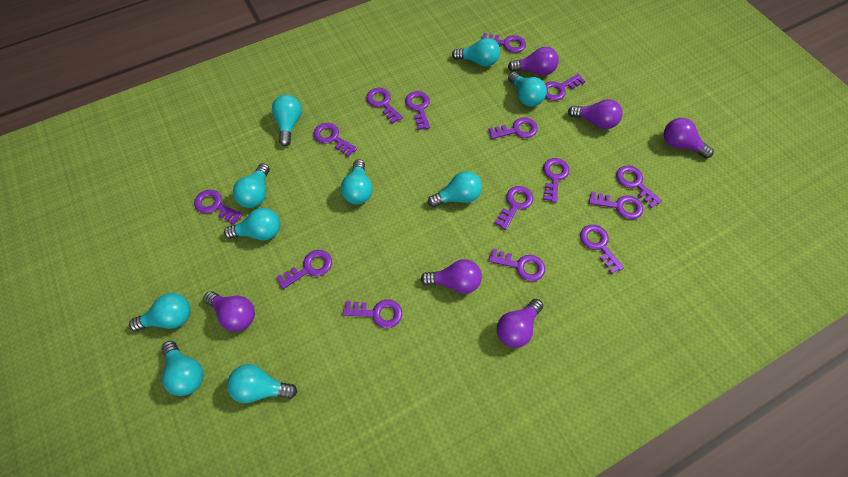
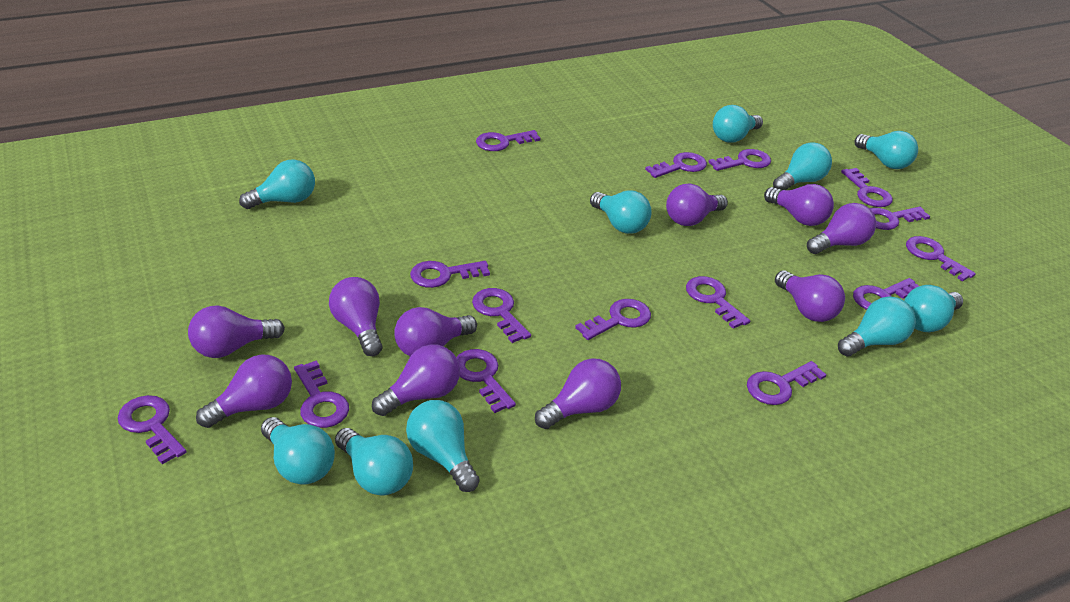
purple light bulb: 6 -> 10

